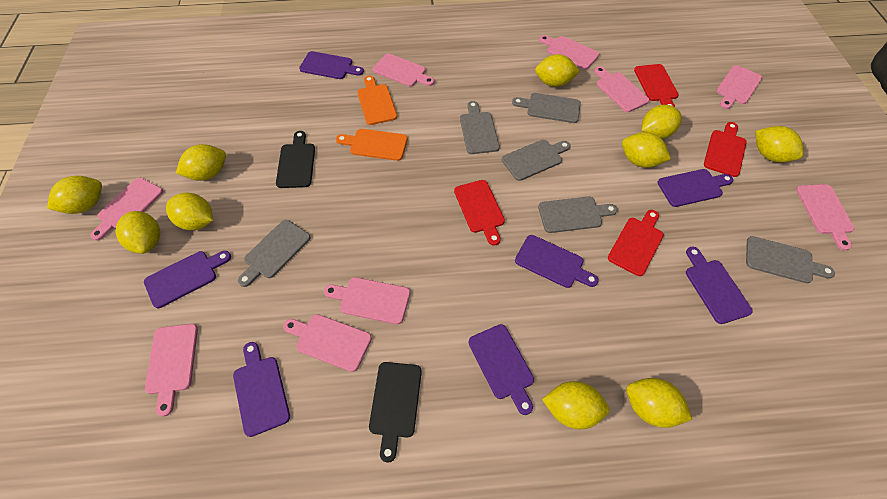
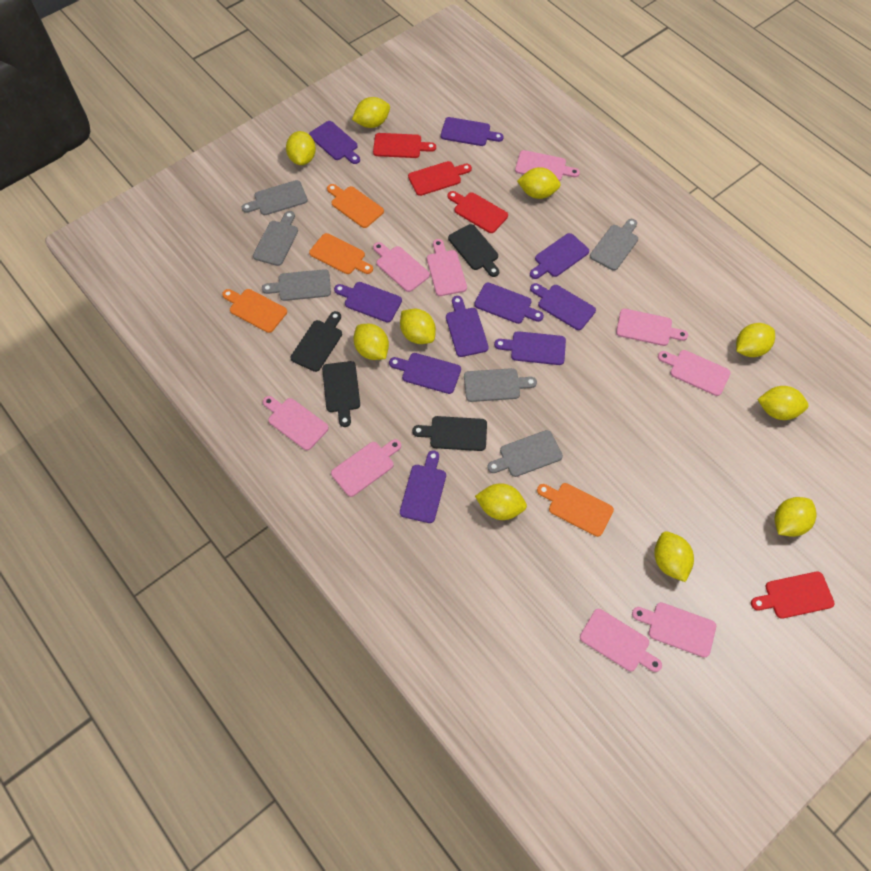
black cutting board: 2 -> 4
orange cutting board: 2 -> 4
purple cutting board: 7 -> 10

